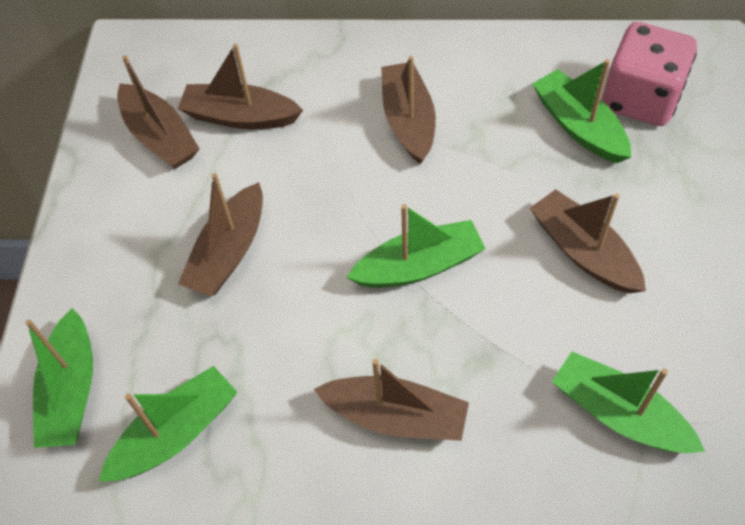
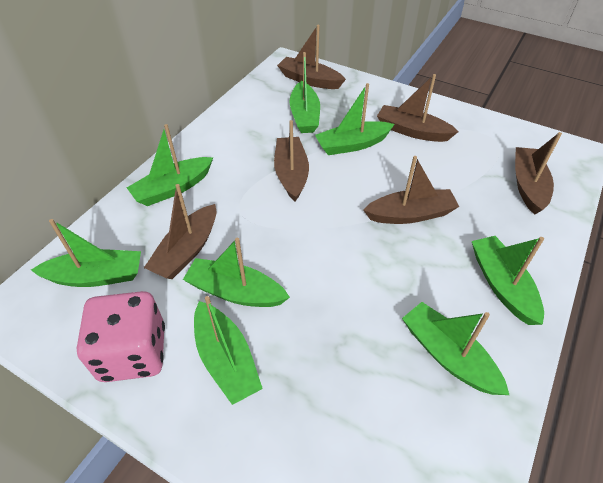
green boat: 5 -> 8

